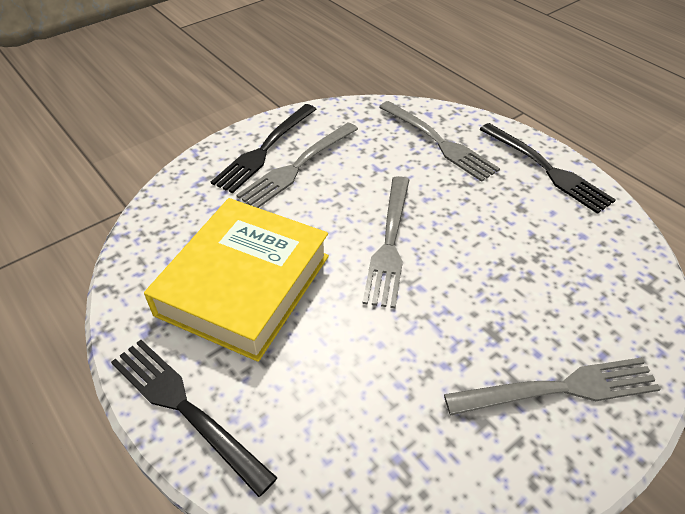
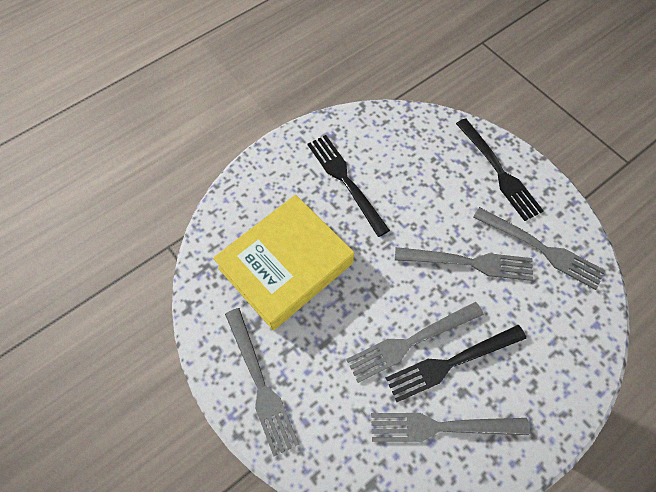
grey fork: 4 -> 5

